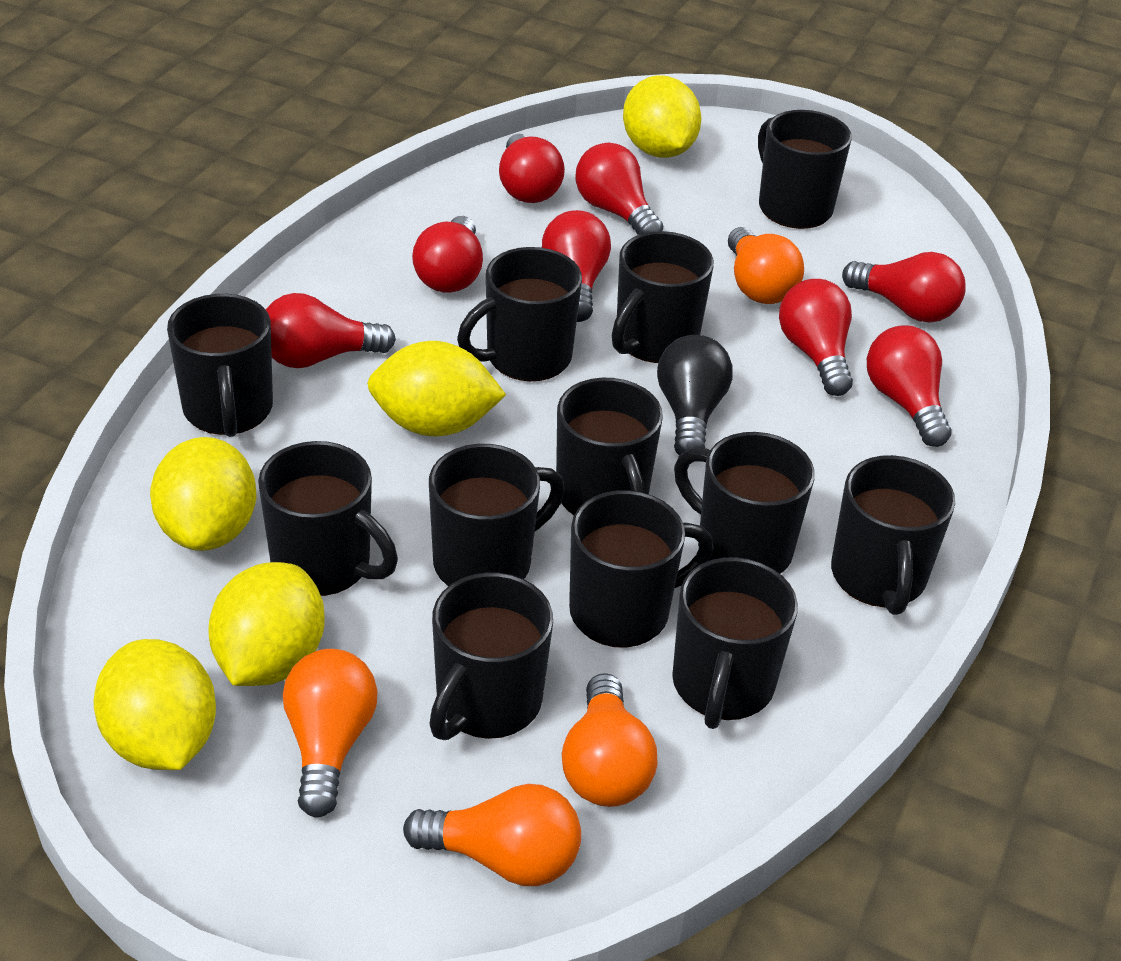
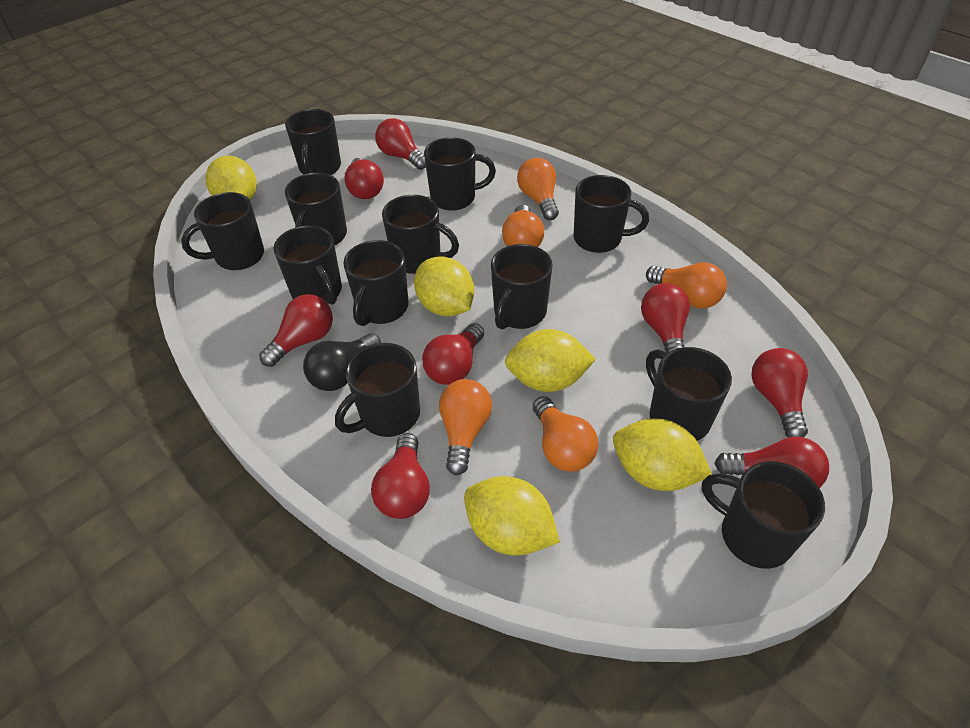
orange light bulb: 4 -> 5

